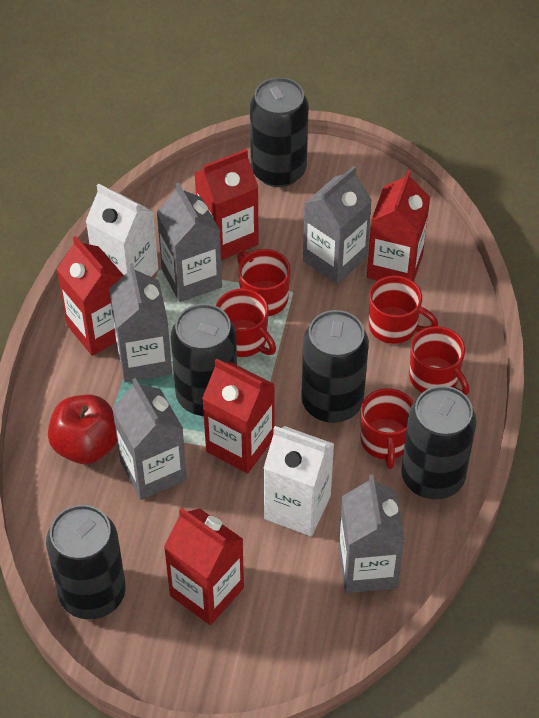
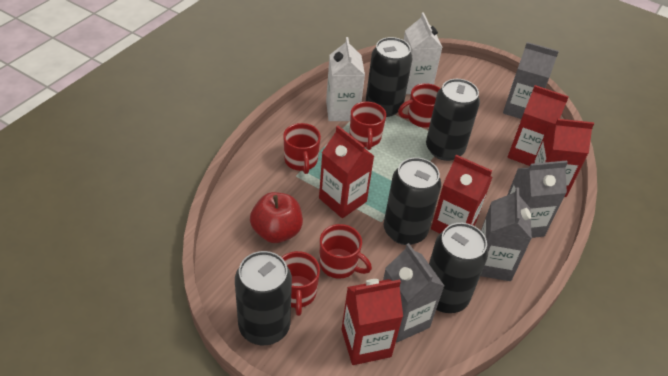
grey carton: 5 -> 4

